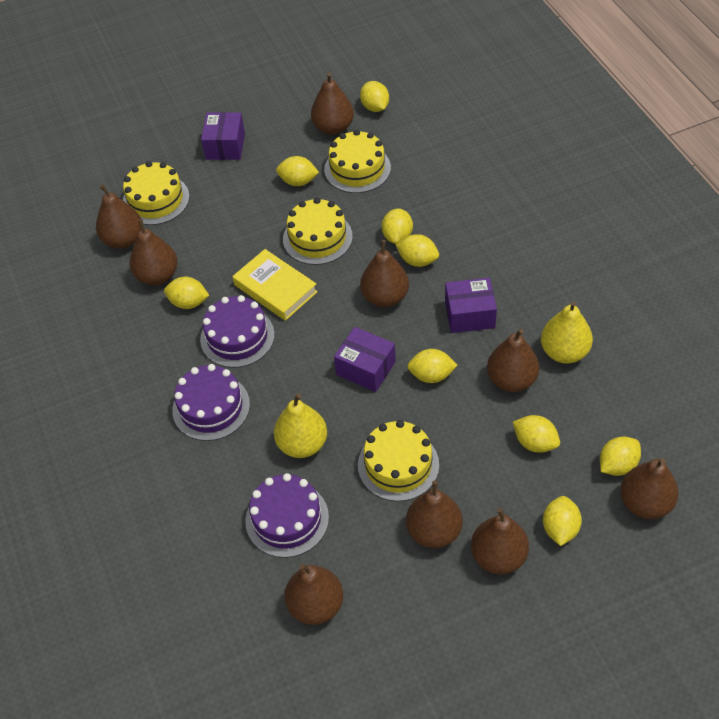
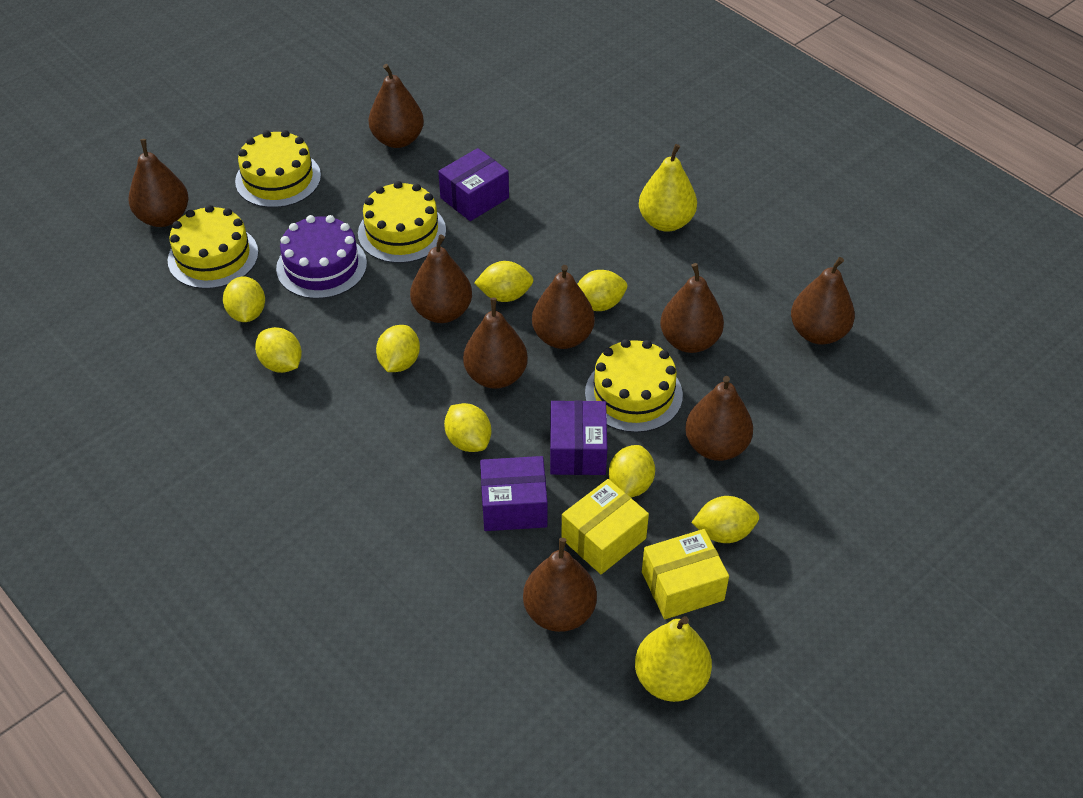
purple cake: 3 -> 1
yellow book: 1 -> 0
yellow box: 0 -> 2
yellow lemon: 9 -> 8

